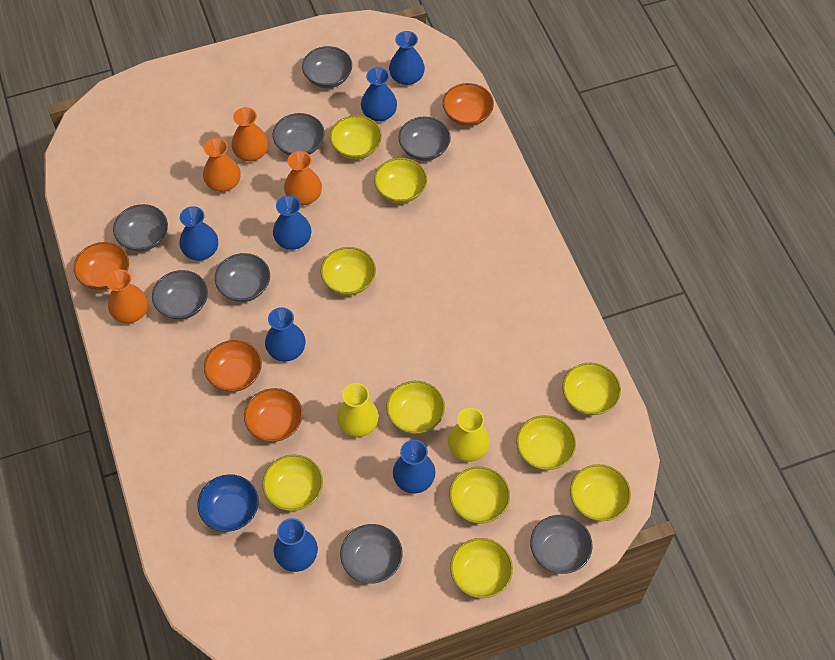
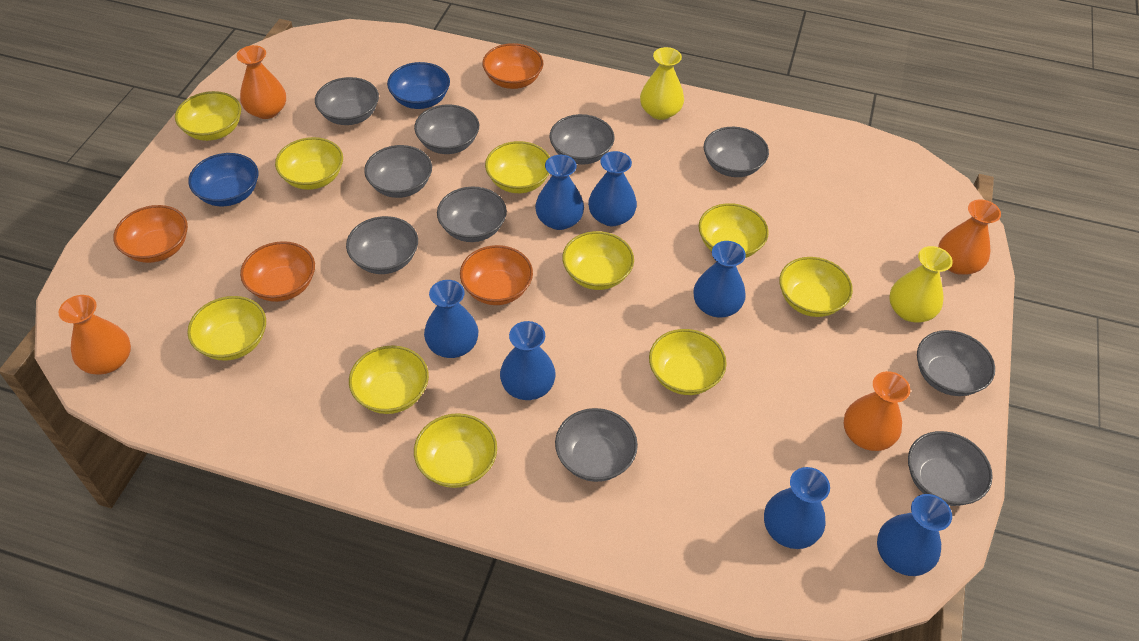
blue bowl: 1 -> 2
grey bowl: 8 -> 10

